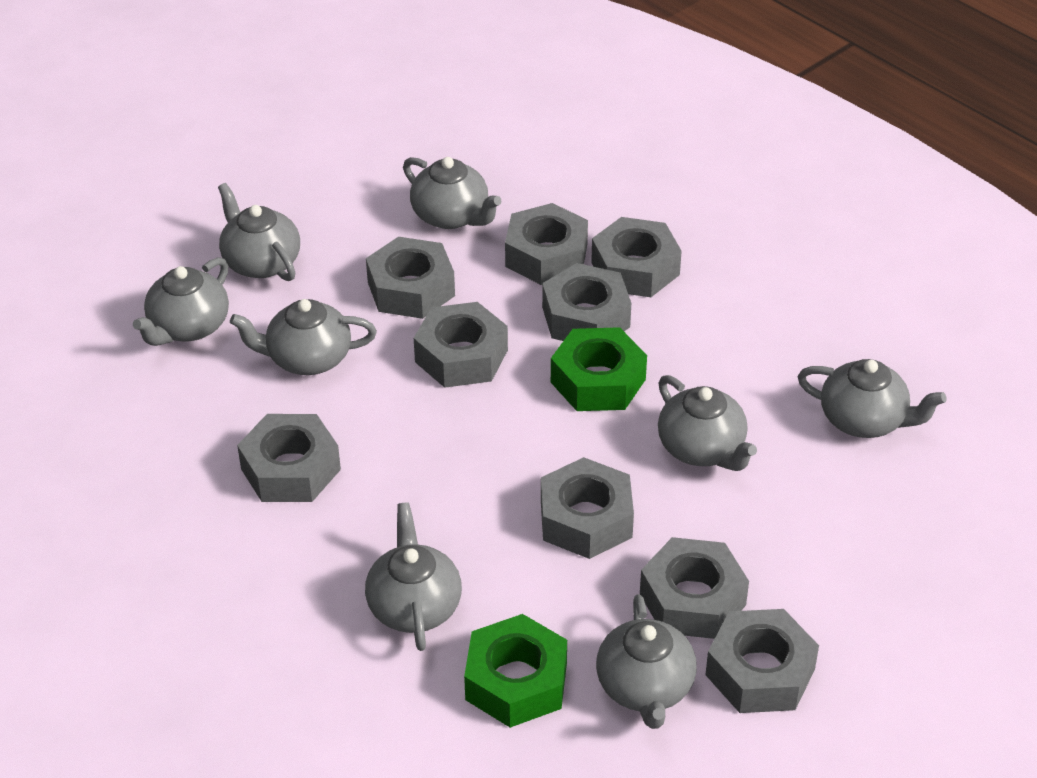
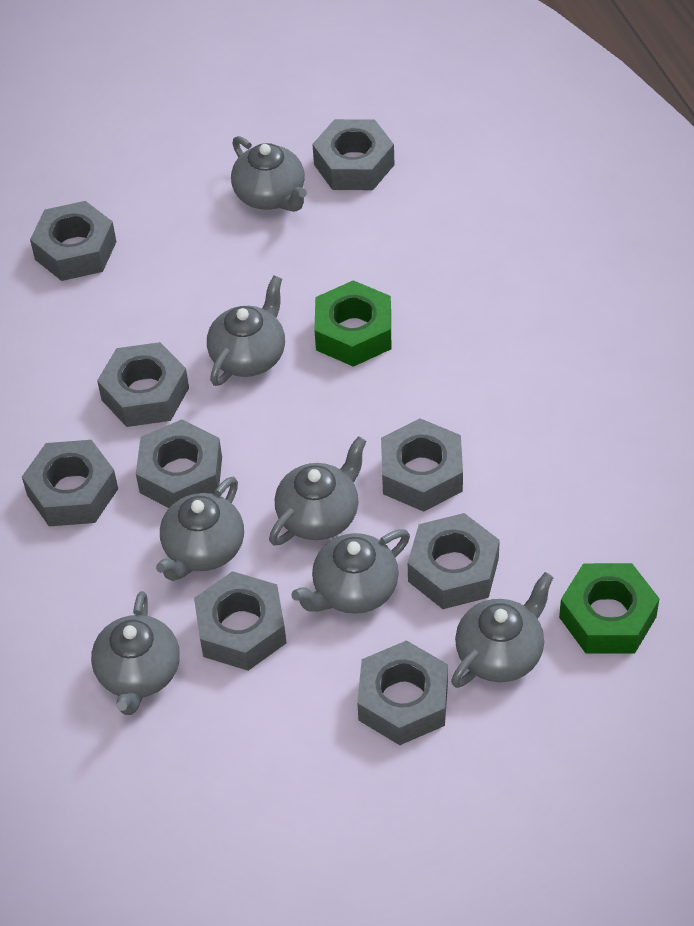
grey teapot: 8 -> 7

